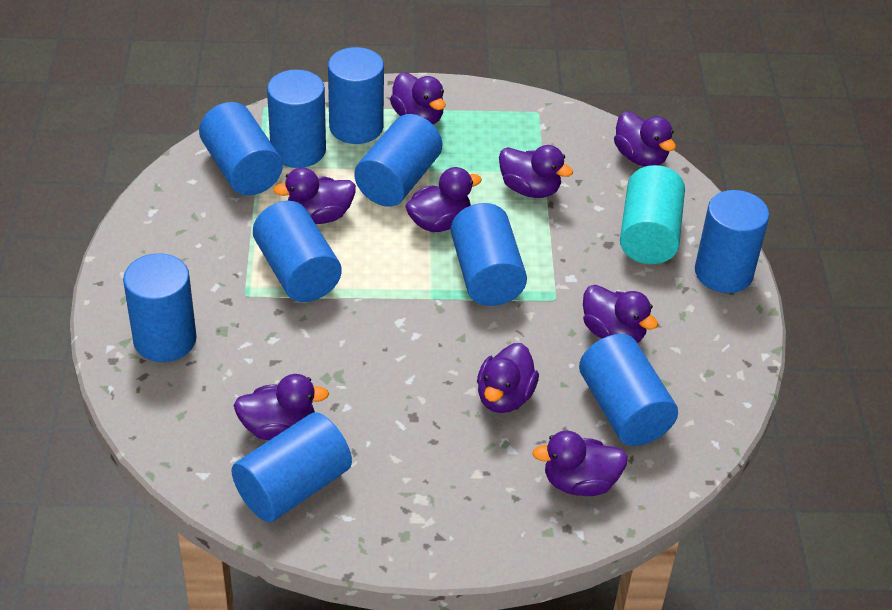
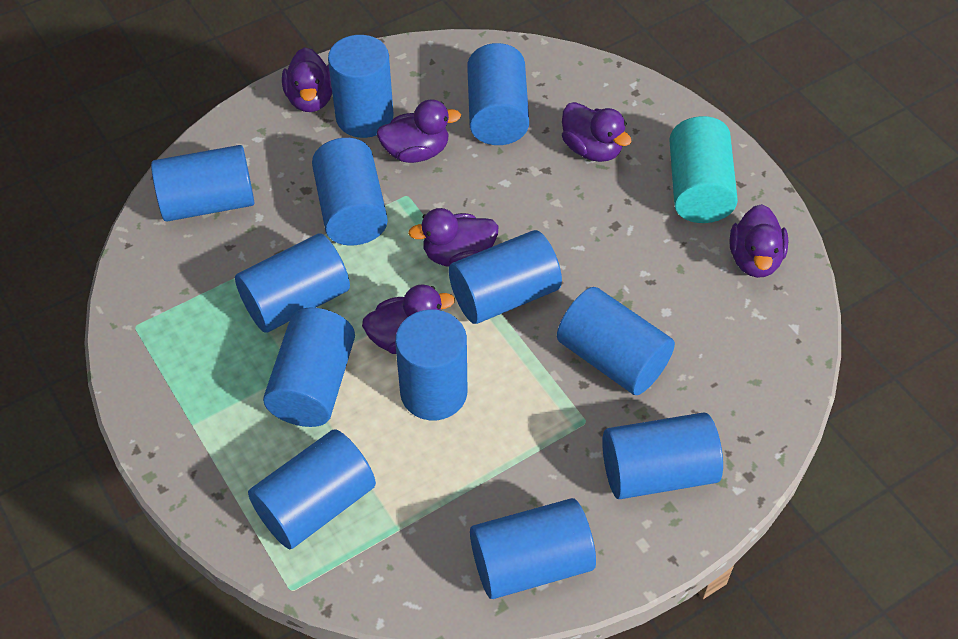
blue cylinder: 10 -> 12
purple duck: 9 -> 6

